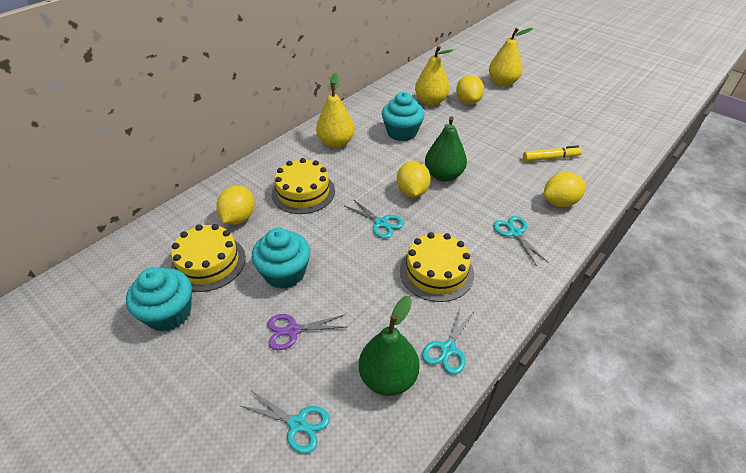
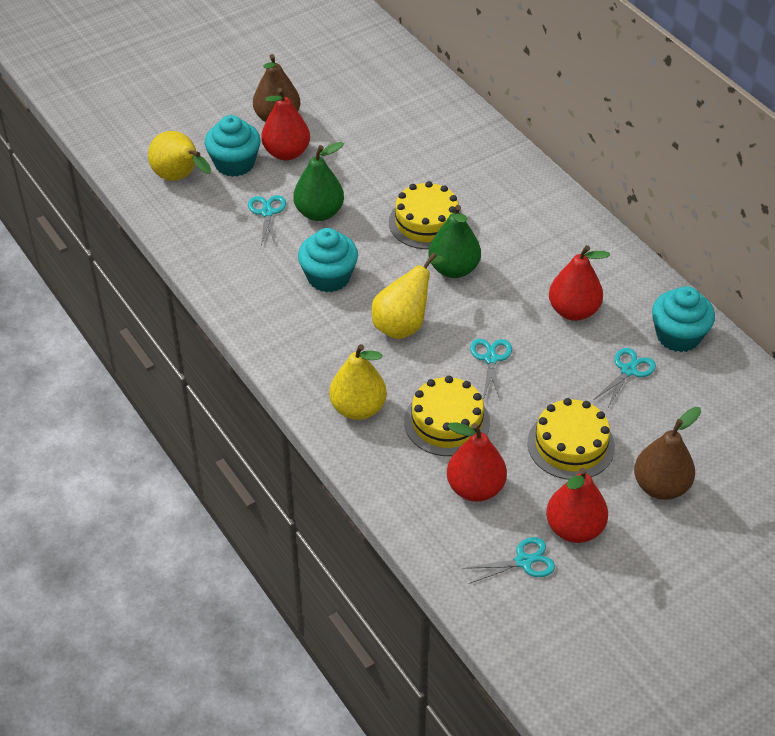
brown pear: 0 -> 2
purple scissors: 1 -> 0
red pear: 0 -> 4
yellow lemon: 4 -> 0
yellow marker: 1 -> 0

